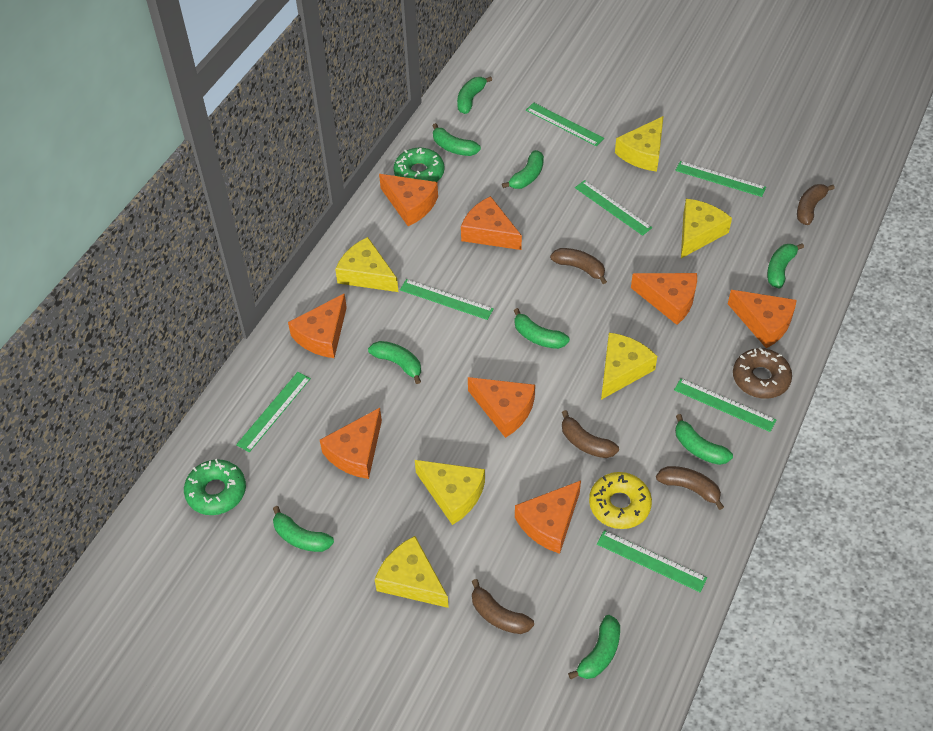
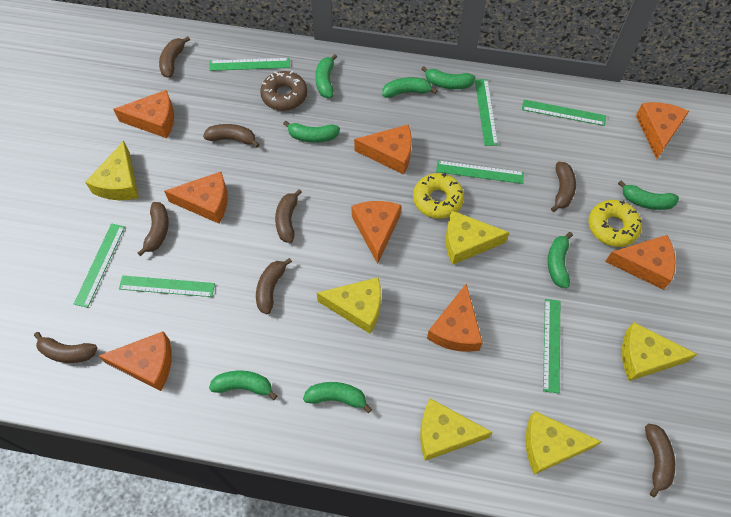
brown banana: 5 -> 8
green banana: 9 -> 8
green donut: 2 -> 0
yellow donut: 1 -> 2

